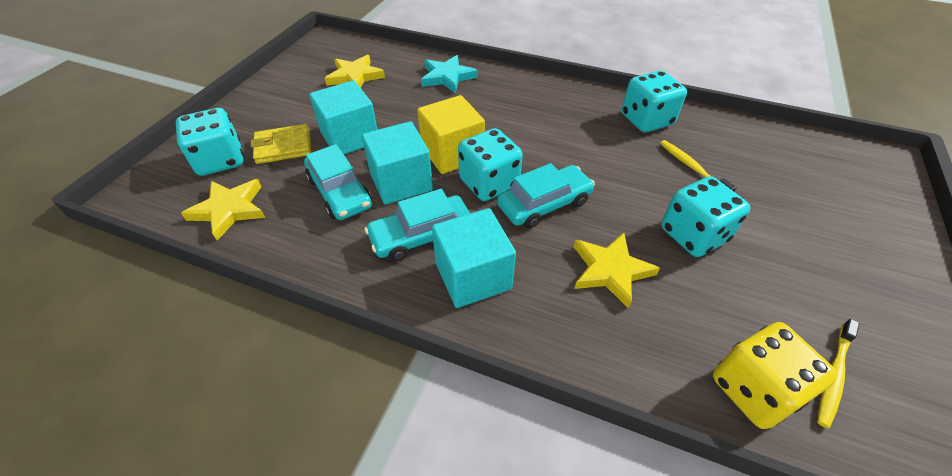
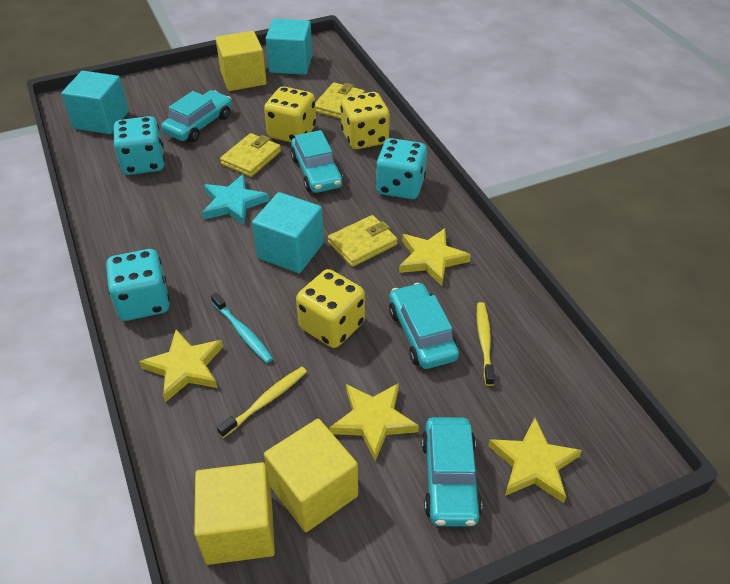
turquoise car: 3 -> 4
turquoise dice: 4 -> 3
turquoise toothbrush: 0 -> 1
yellow cube: 1 -> 3
yellow dice: 1 -> 3
yellow star: 3 -> 4
yellow wallet: 1 -> 3

